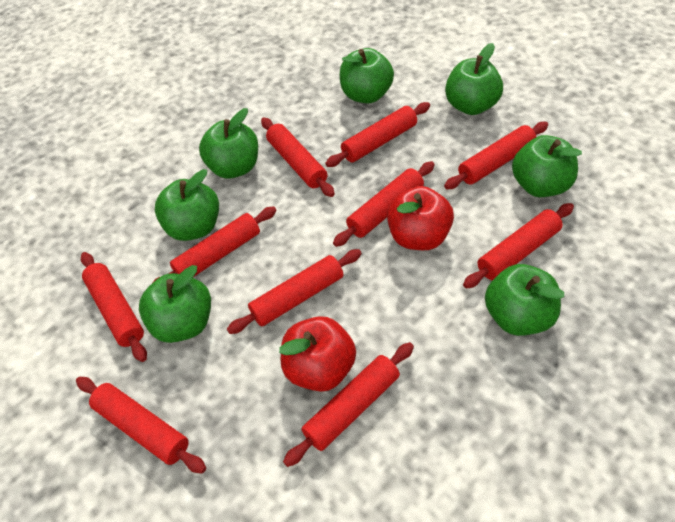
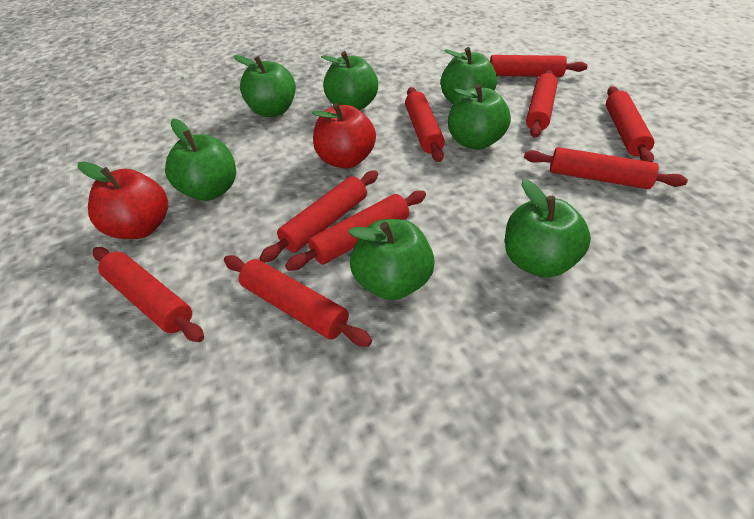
red rolling pin: 10 -> 9

